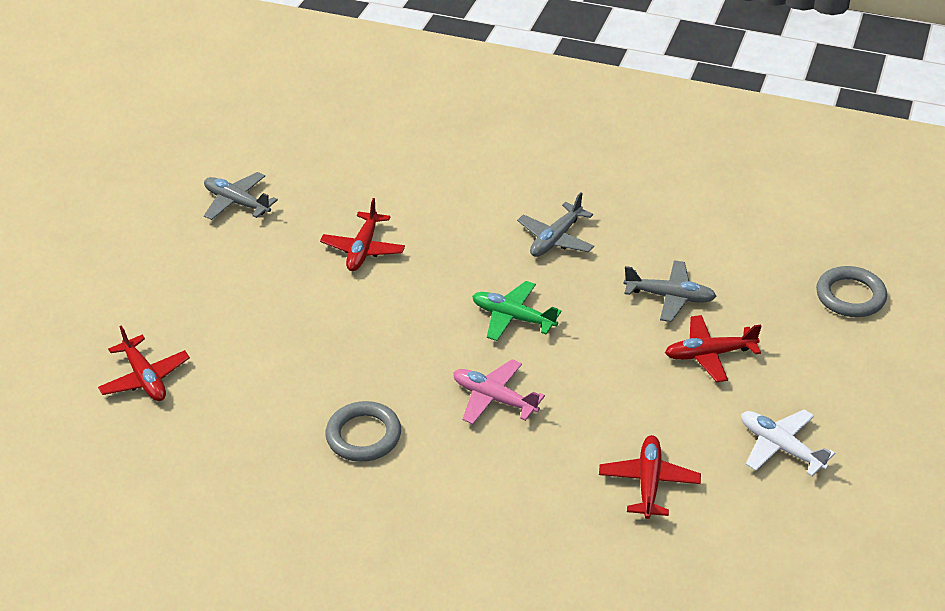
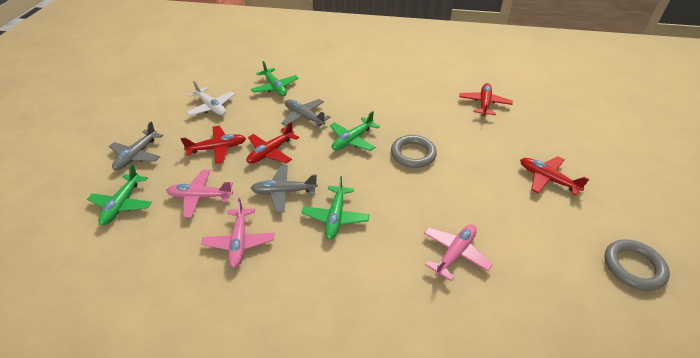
green plane: 1 -> 4
pink plane: 1 -> 3

